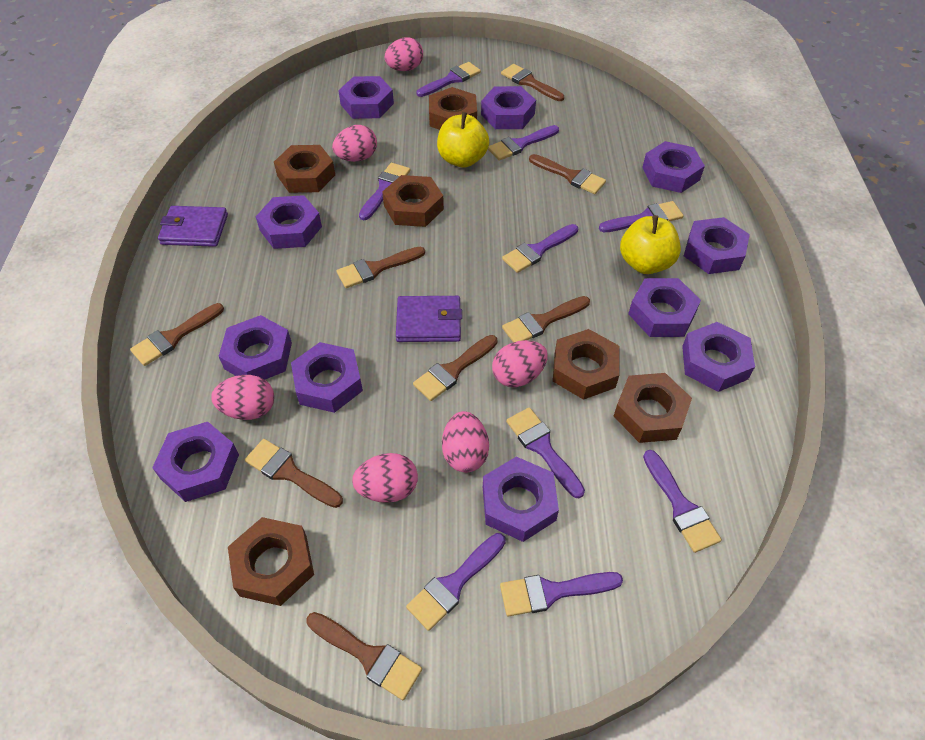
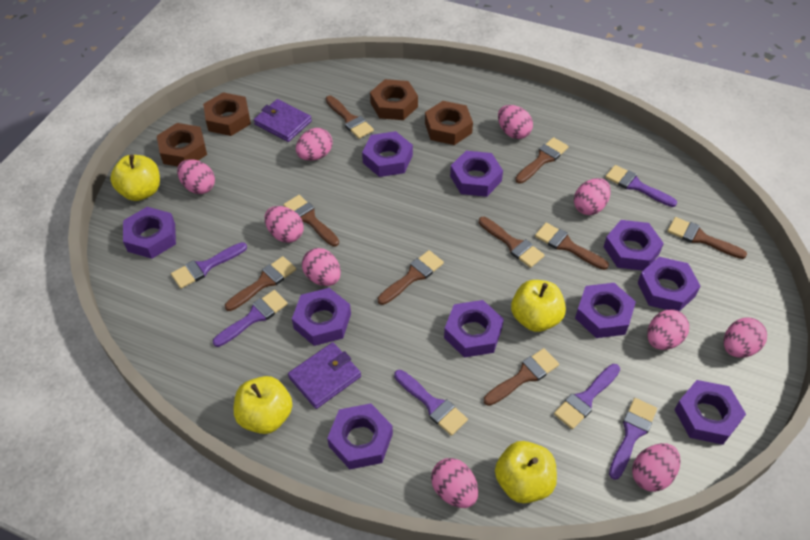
brown brush: 8 -> 9
brown nut: 6 -> 4
pink egg: 6 -> 10
purple brush: 9 -> 6
purple nut: 11 -> 10
yellow apple: 2 -> 4

